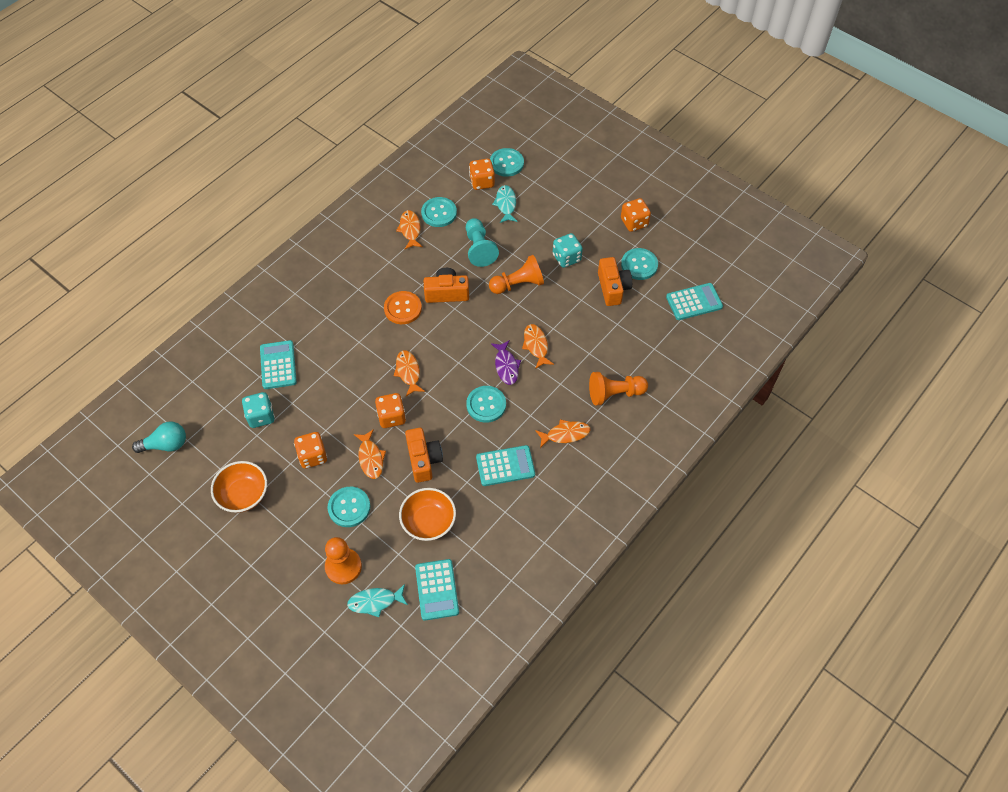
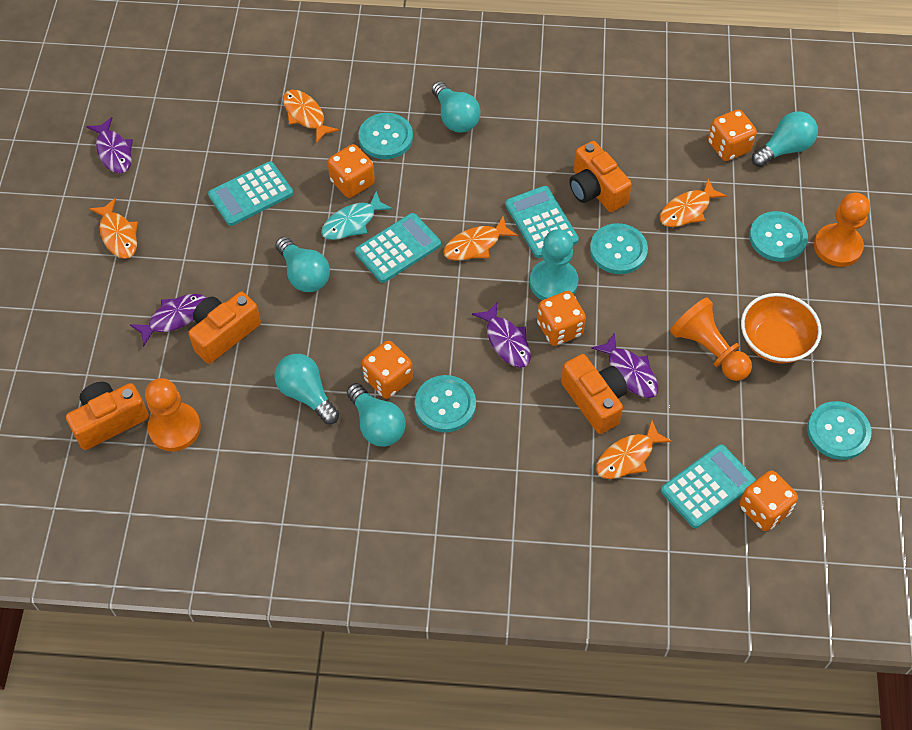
orange bowl: 2 -> 1
orange button: 1 -> 0
orange camera: 3 -> 4
orange dice: 4 -> 5
purple fish: 1 -> 4
turquoise dice: 2 -> 0
turquoise fish: 2 -> 1
turquoise light bulb: 1 -> 5

